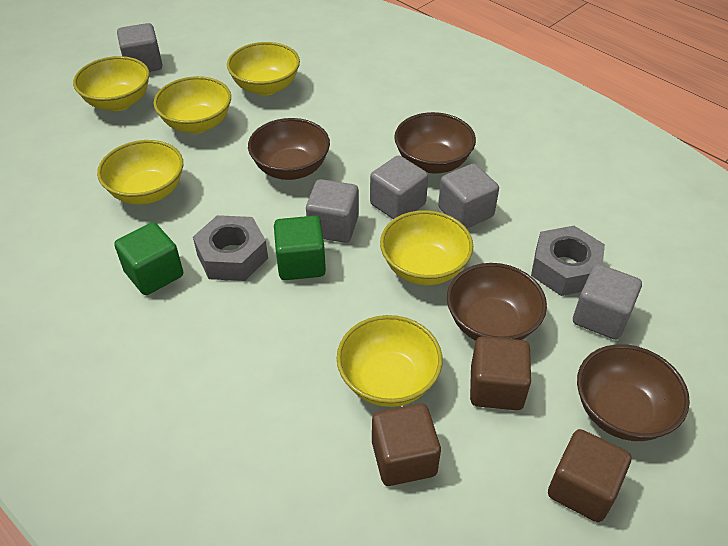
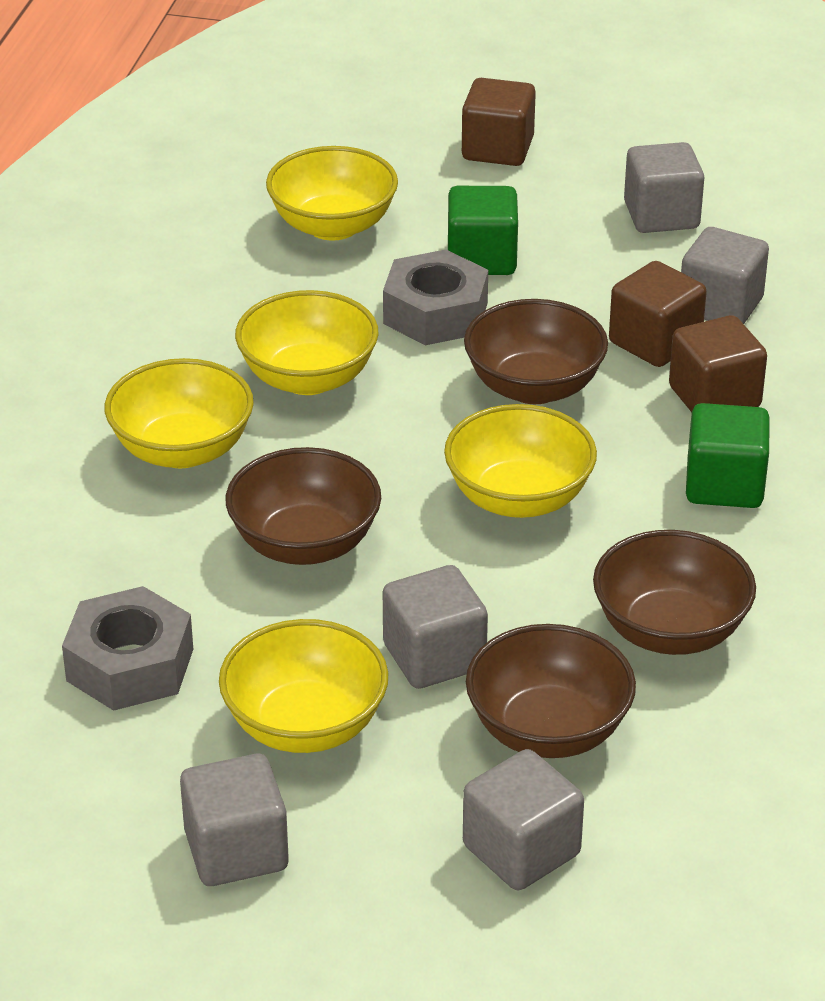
yellow bowl: 6 -> 5

